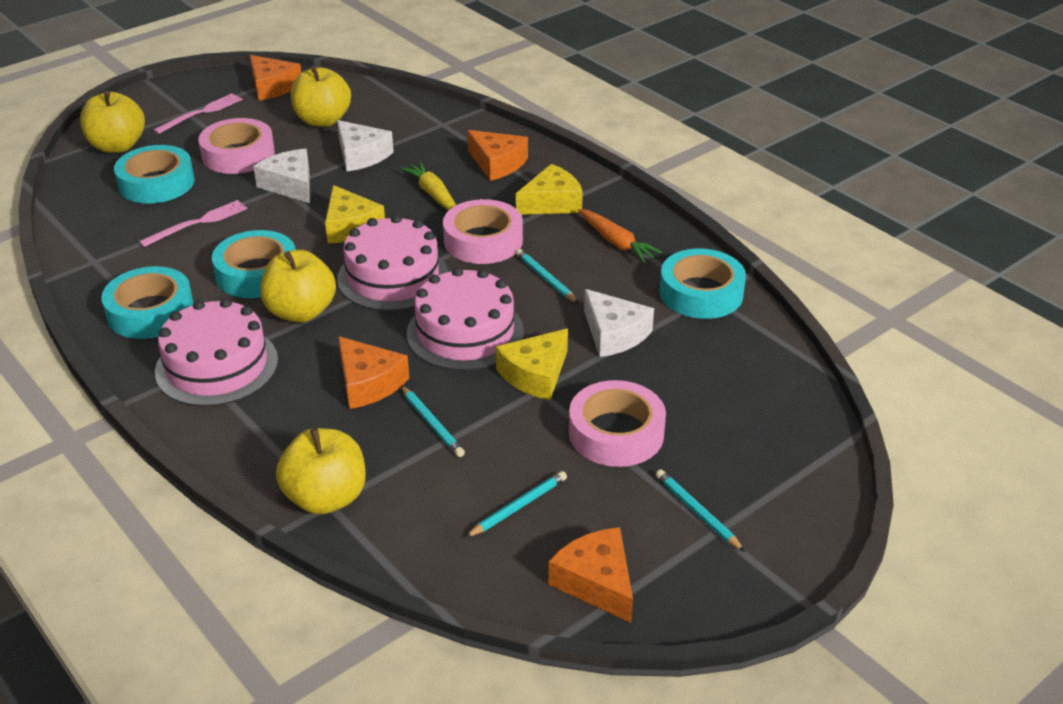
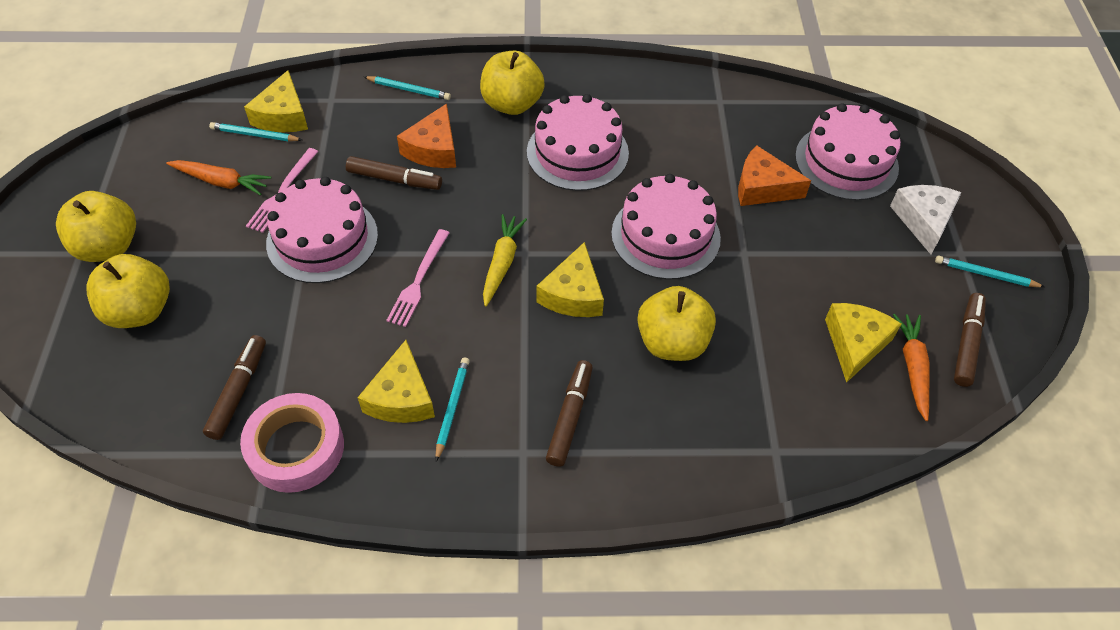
brown marker: 0 -> 4
orange carrot: 1 -> 2
orange cheese: 4 -> 2
pink cake: 3 -> 4
pink tape: 3 -> 1
turquoise tape: 4 -> 0
white cheese: 3 -> 1
yellow cheese: 3 -> 4

